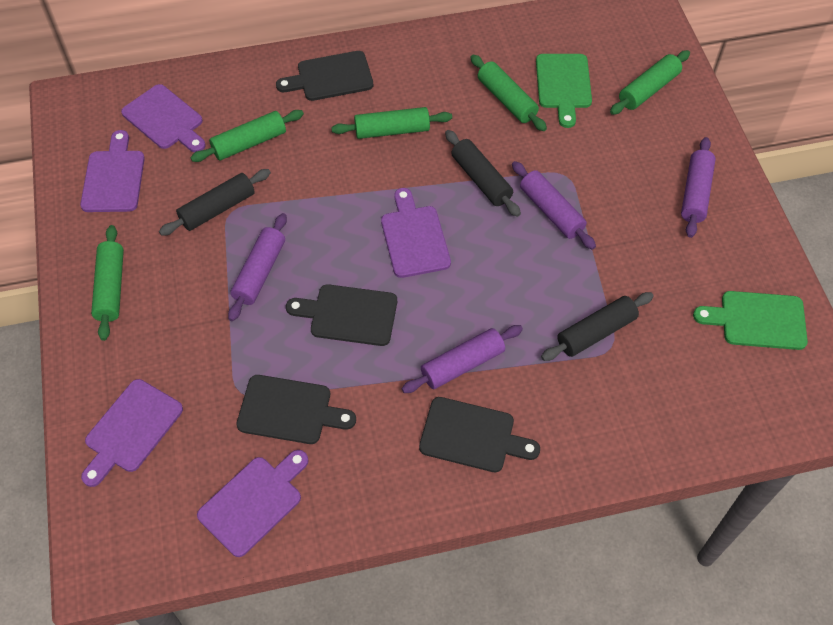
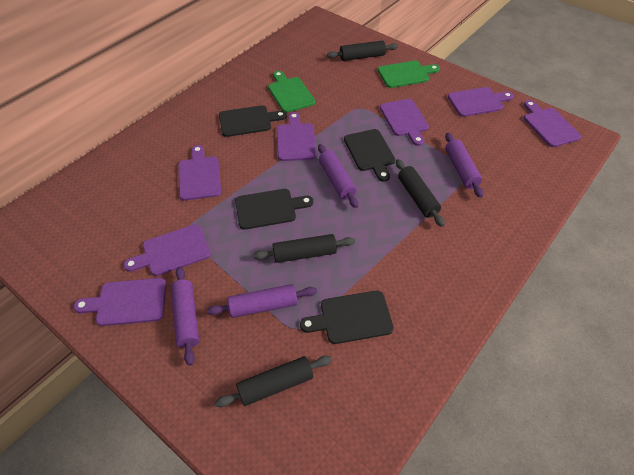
black rolling pin: 3 -> 4
green rolling pin: 5 -> 0
purple cutting board: 5 -> 7

